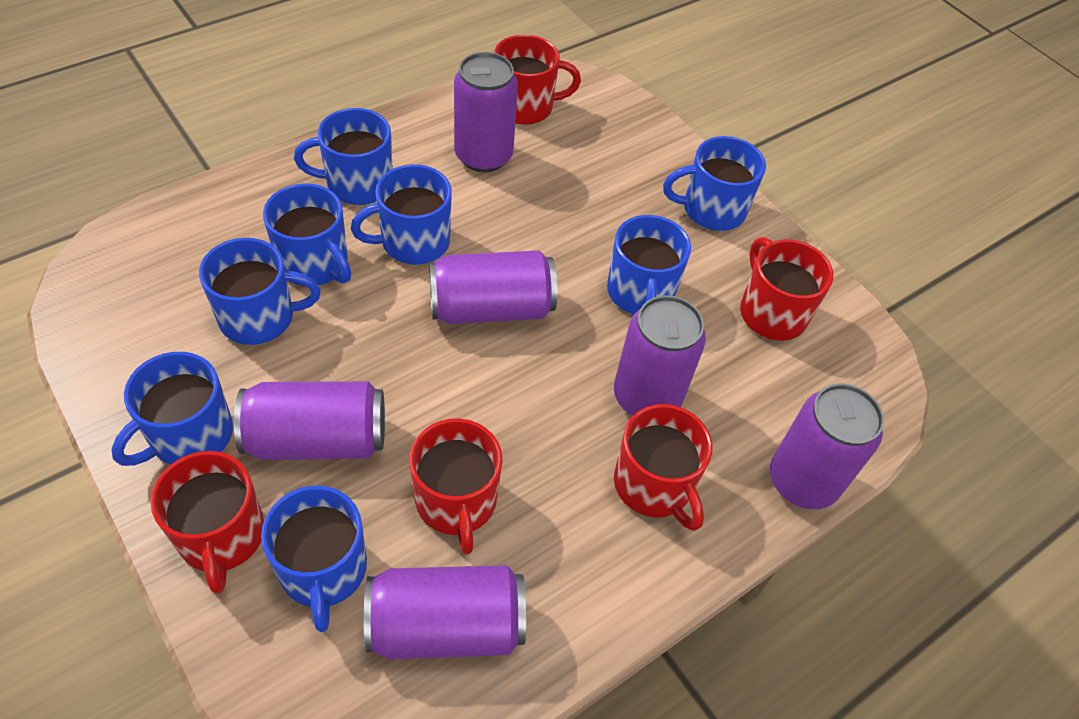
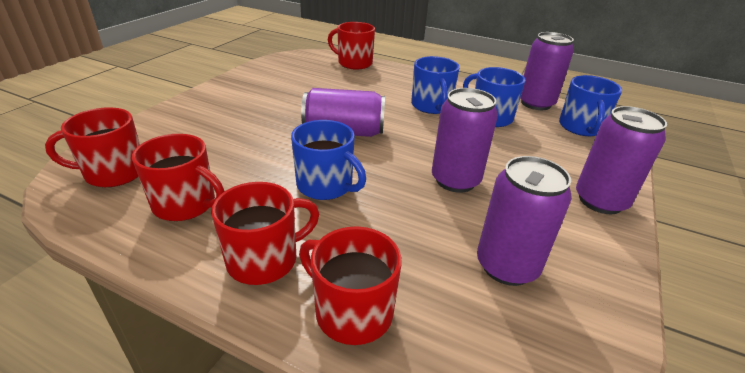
blue mug: 8 -> 4
purple can: 6 -> 5

